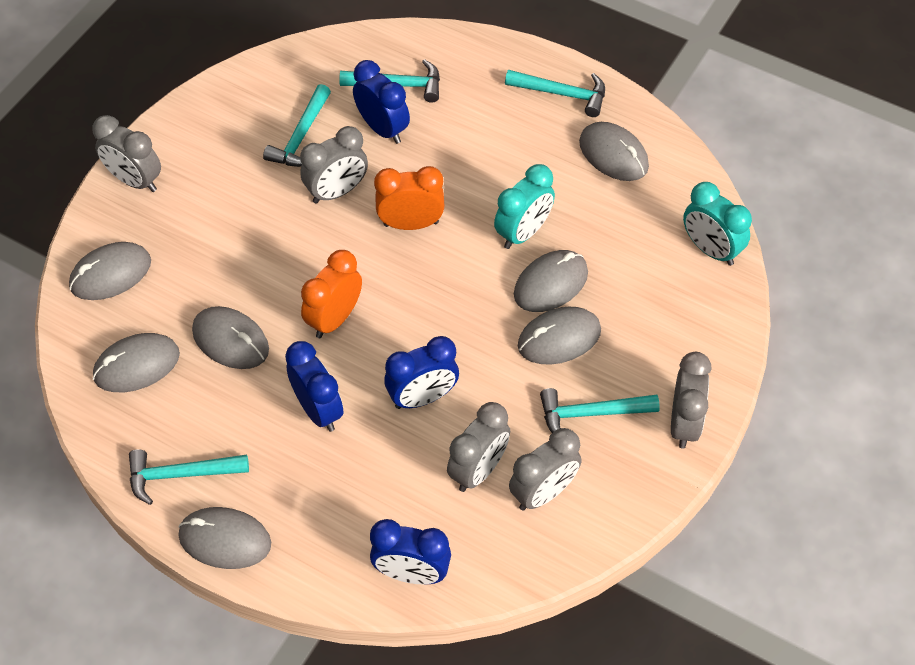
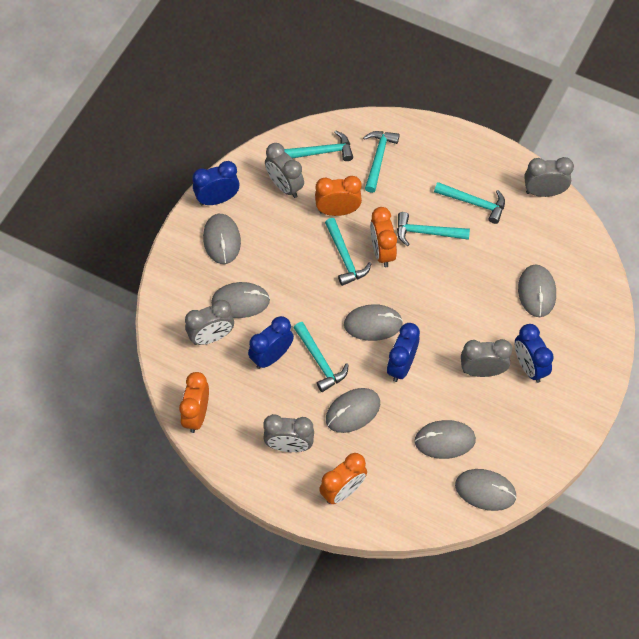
orange clock: 2 -> 4
turquoise clock: 2 -> 0
turquoise hammer: 5 -> 6

